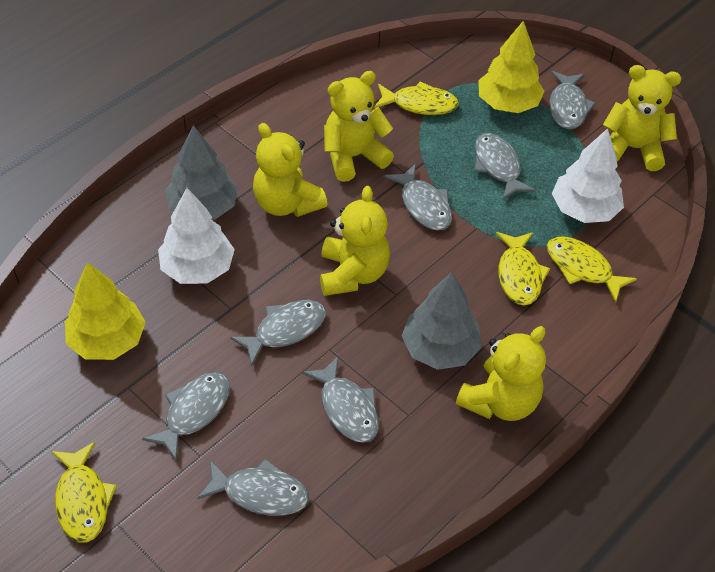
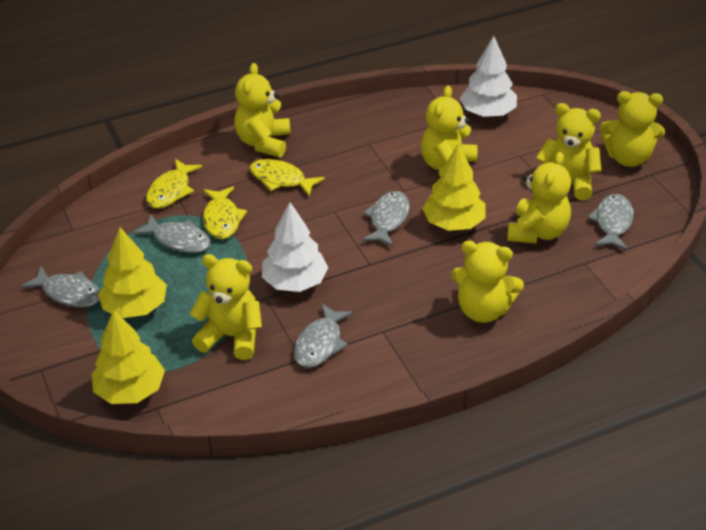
grey fish: 7 -> 5
grey tree: 2 -> 0
yellow fish: 4 -> 3
yellow teddy bear: 5 -> 7
yellow tree: 2 -> 3

